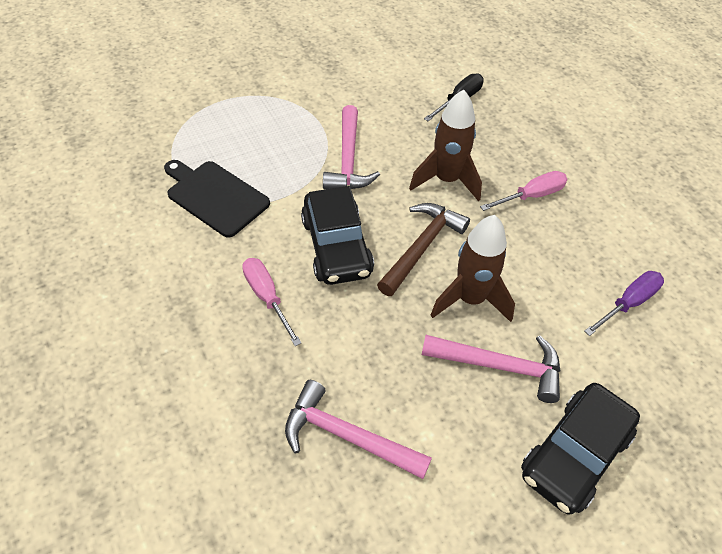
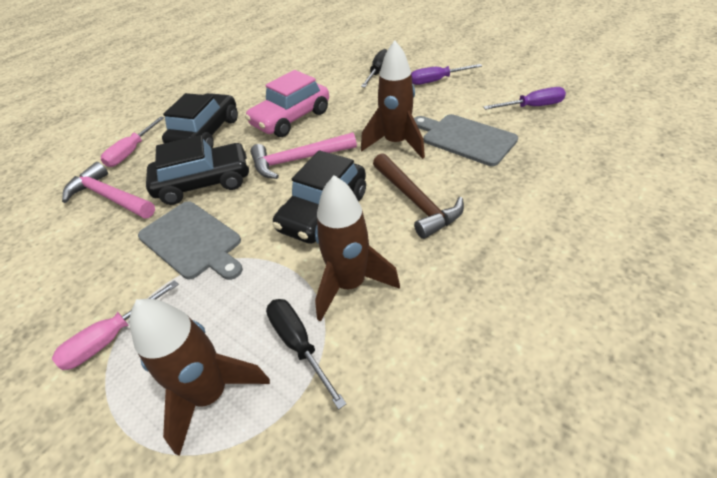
black car: 2 -> 3
black cutting board: 1 -> 0
black screwdriver: 1 -> 2
brown rocket: 2 -> 3
grey cutting board: 0 -> 2
pink car: 0 -> 1
pink hammer: 3 -> 2
purple screwdriver: 1 -> 2

